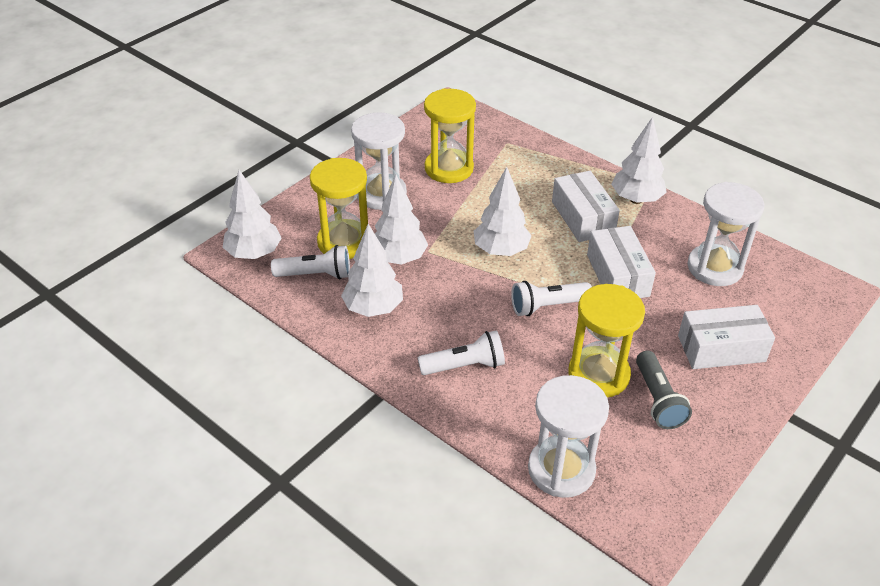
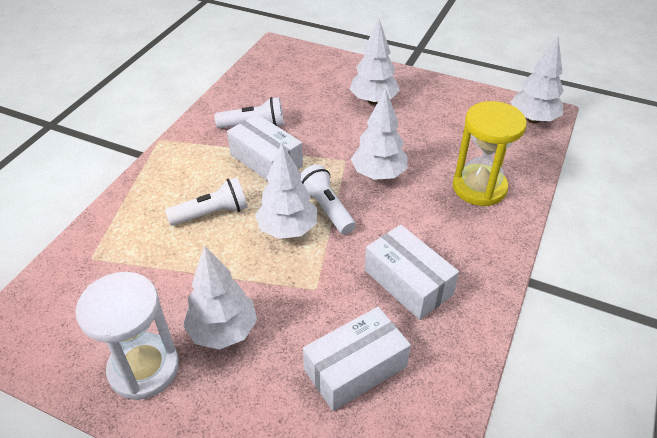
grey flashlight: 1 -> 0
white hourglass: 3 -> 1
yellow hourglass: 3 -> 1

